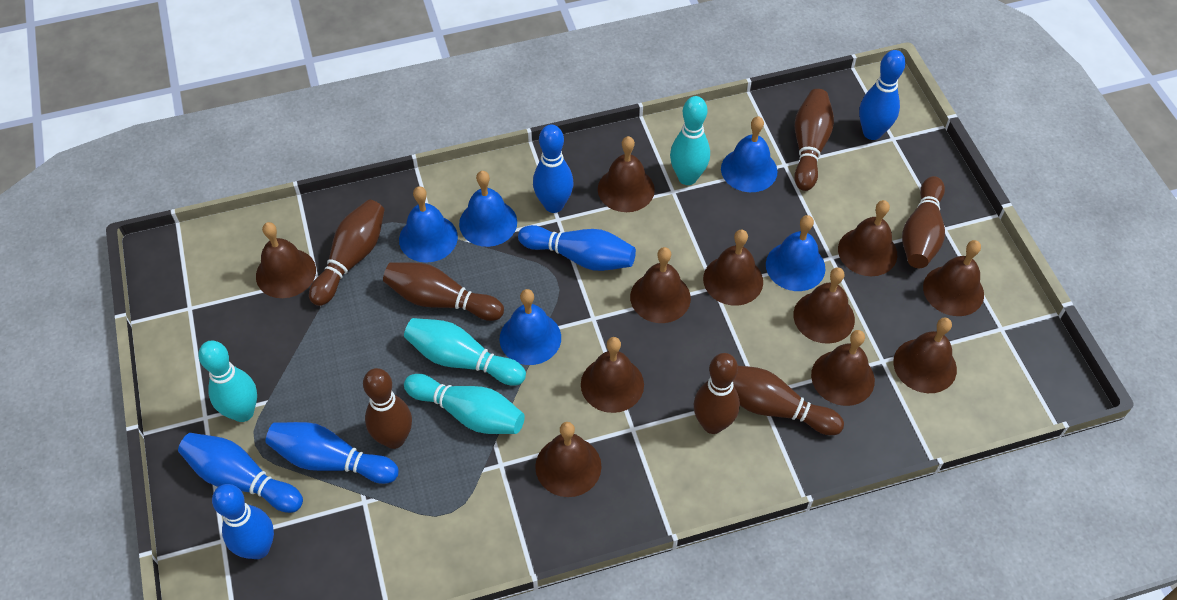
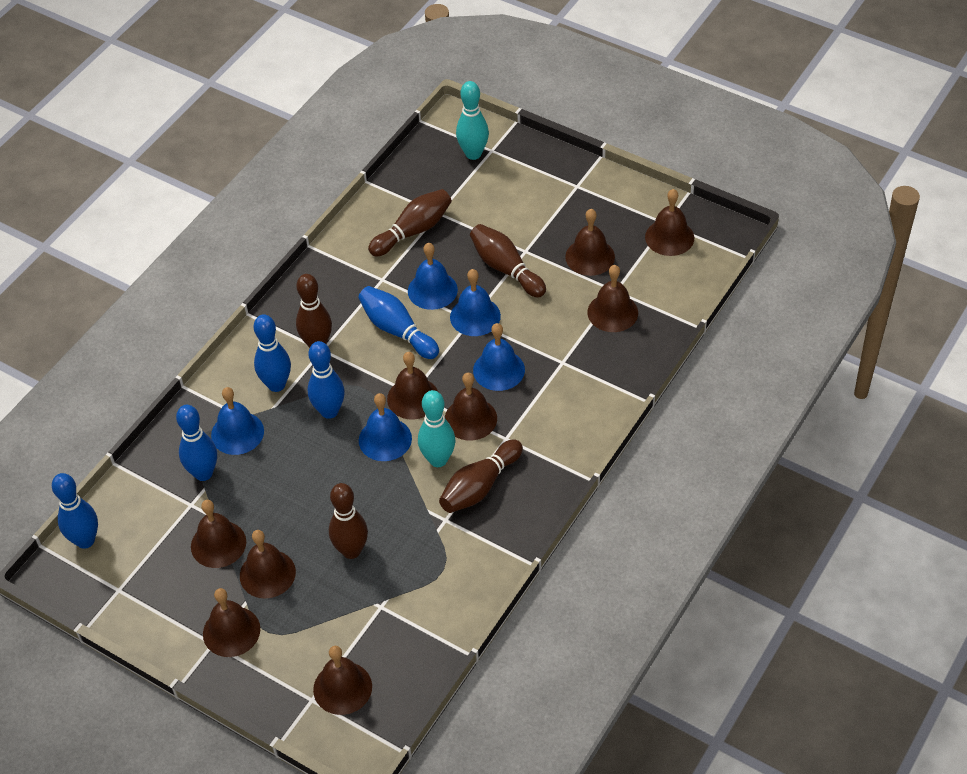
blue bowling pin: 6 -> 5
brown bell: 11 -> 9
brown bowling pin: 7 -> 5
turquoise bowling pin: 4 -> 2

